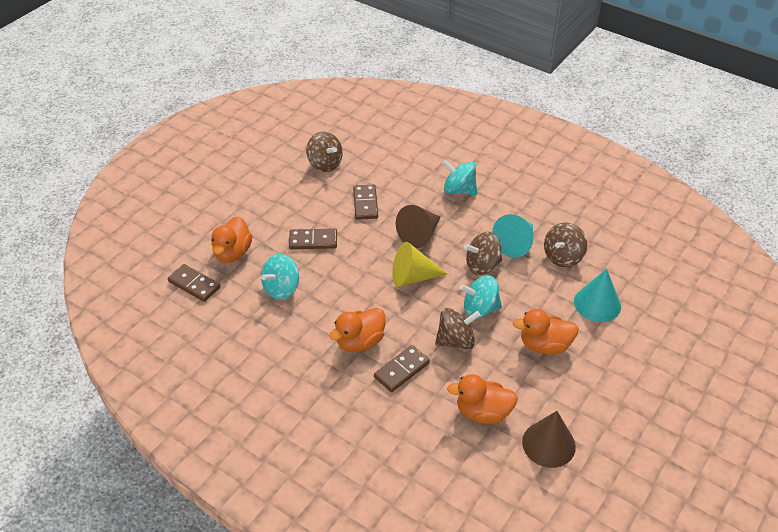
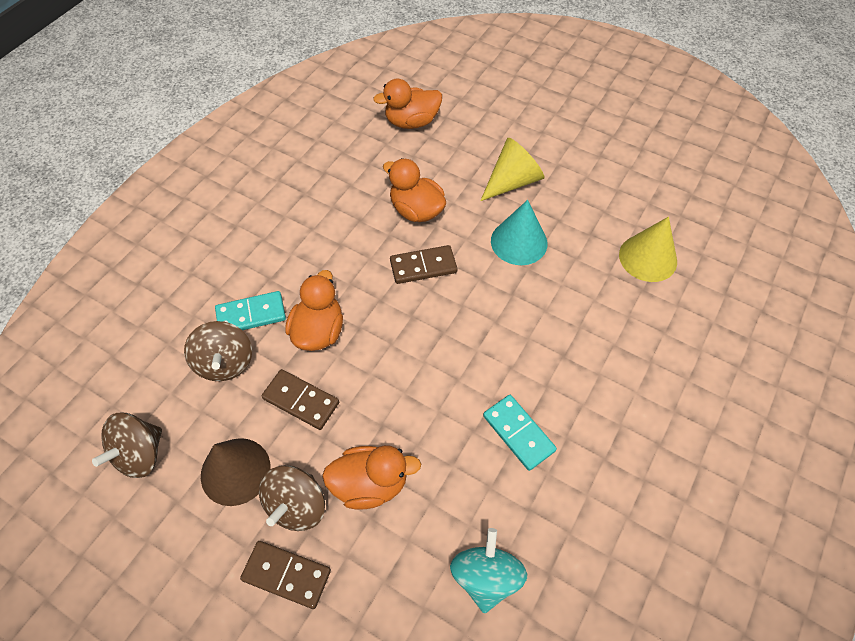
brown cone: 2 -> 1
brown domino: 4 -> 3
brown spinning top: 4 -> 3
turquoise cone: 2 -> 1
turquoise domino: 0 -> 2
turquoise spinning top: 3 -> 1
yellow cone: 1 -> 2

